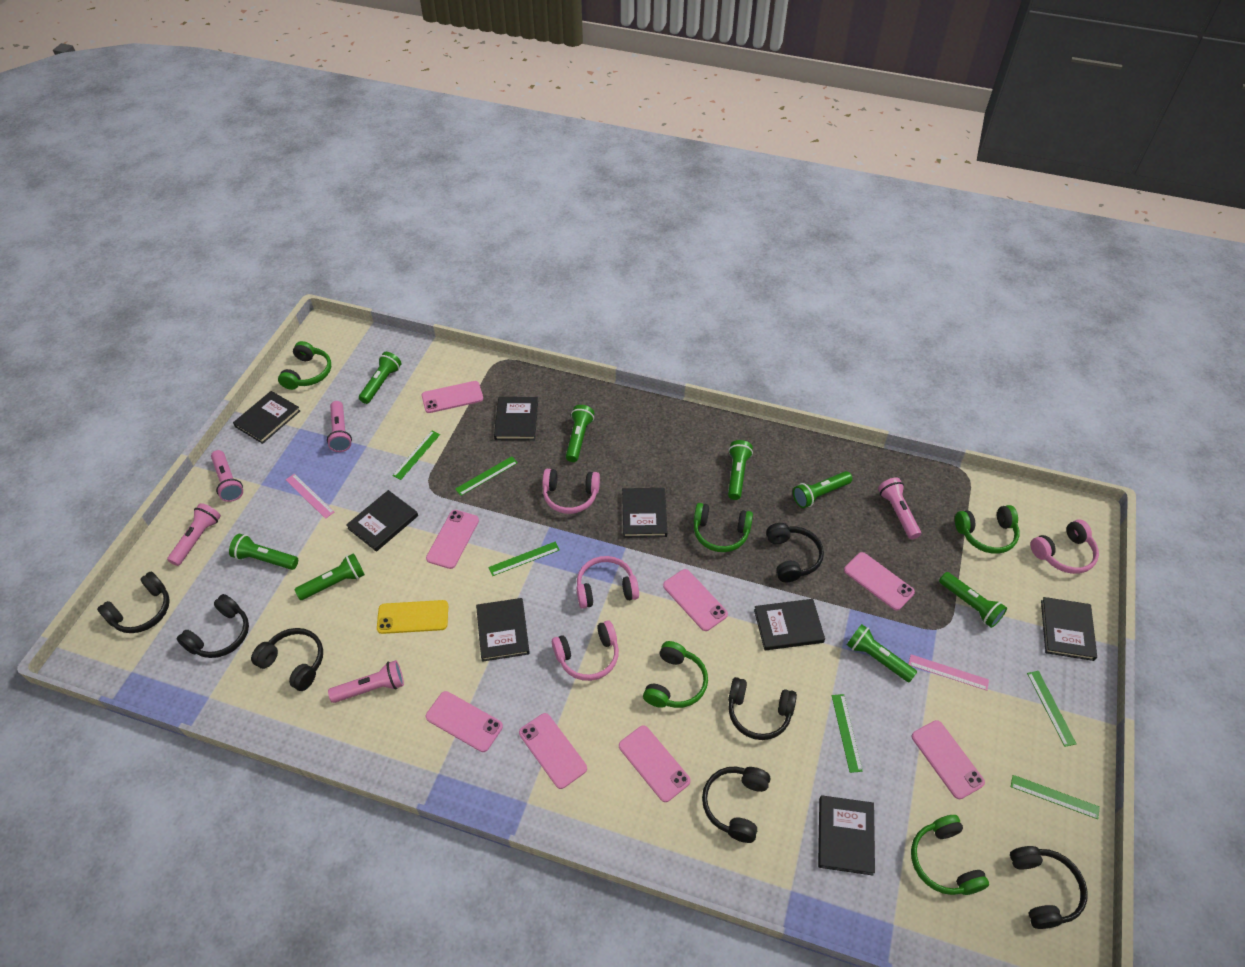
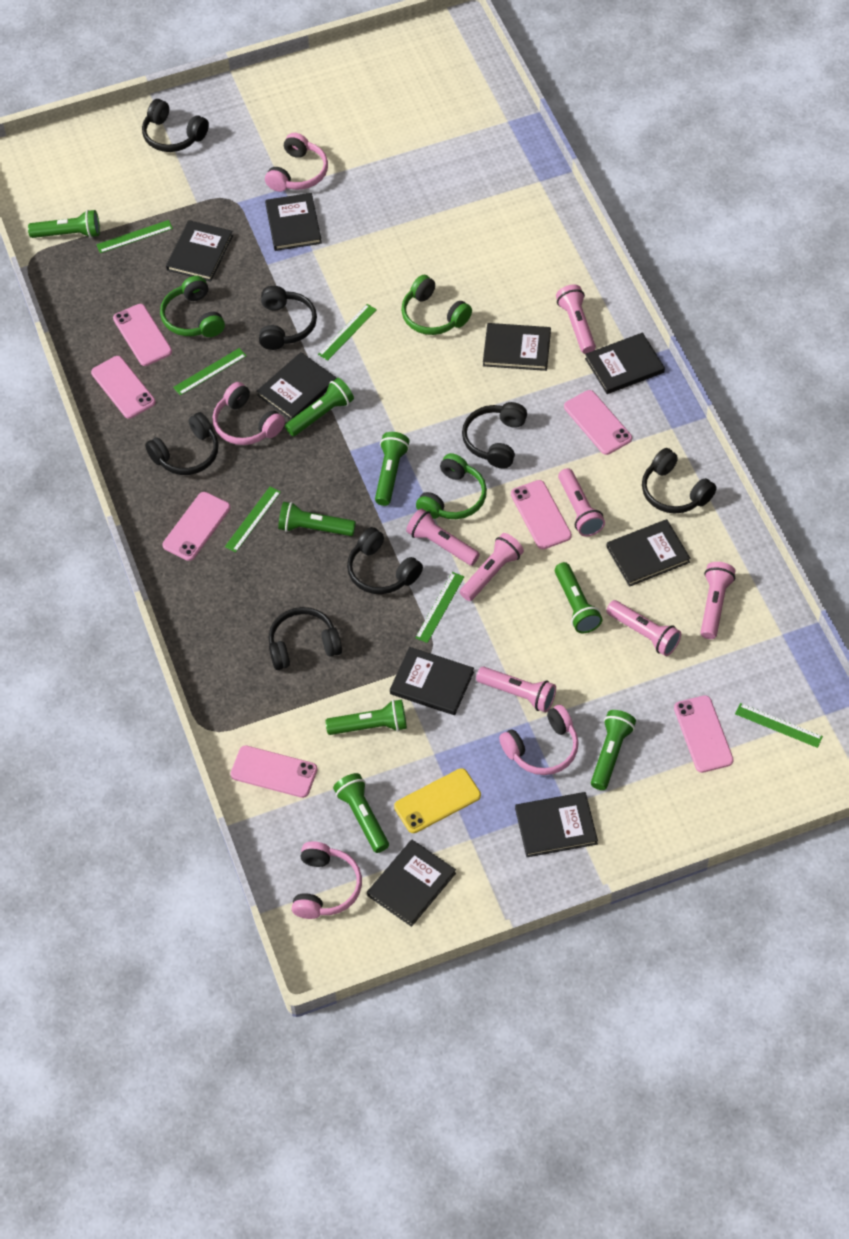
black book: 8 -> 9
green headphones: 5 -> 3
pink flashlight: 5 -> 7
pink phone: 8 -> 7
pink ruler: 2 -> 0

